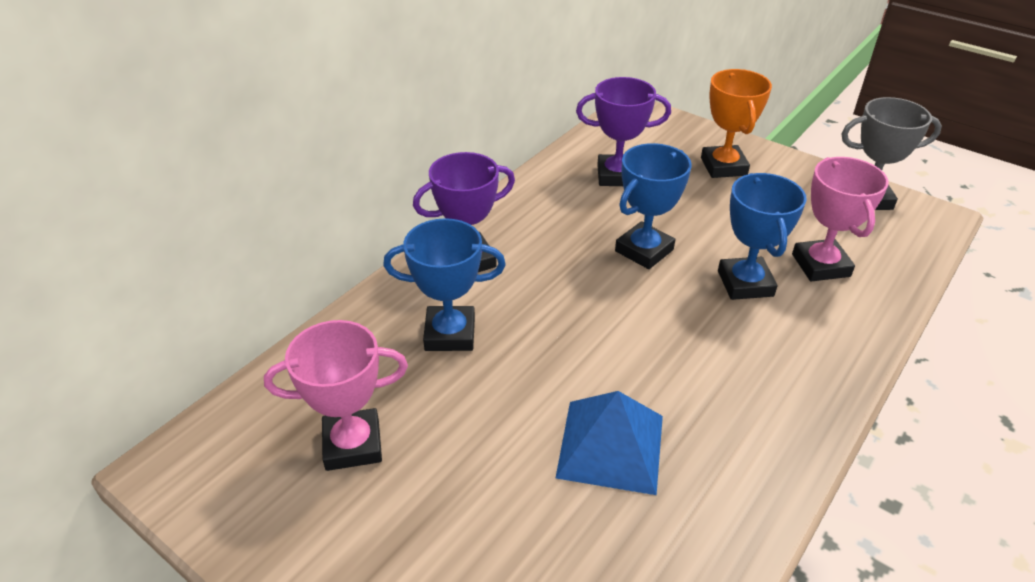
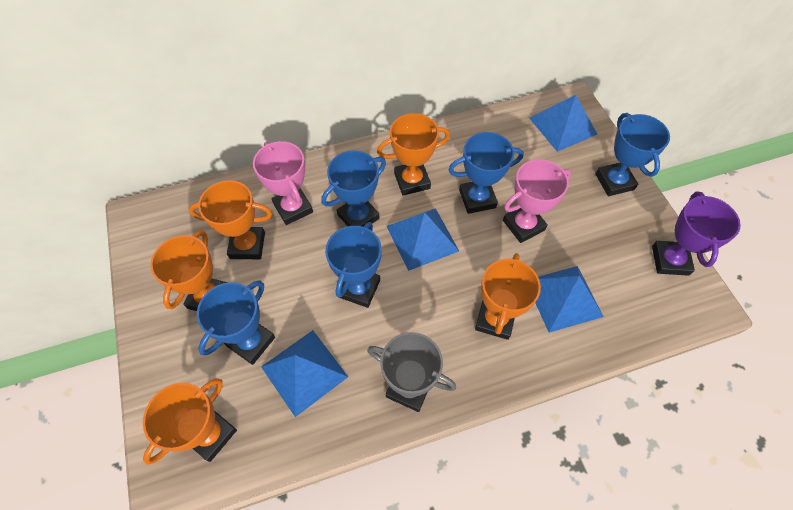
blue pyramid: 1 -> 4
blue trophy: 3 -> 5
orange trophy: 1 -> 5
purple trophy: 2 -> 1

